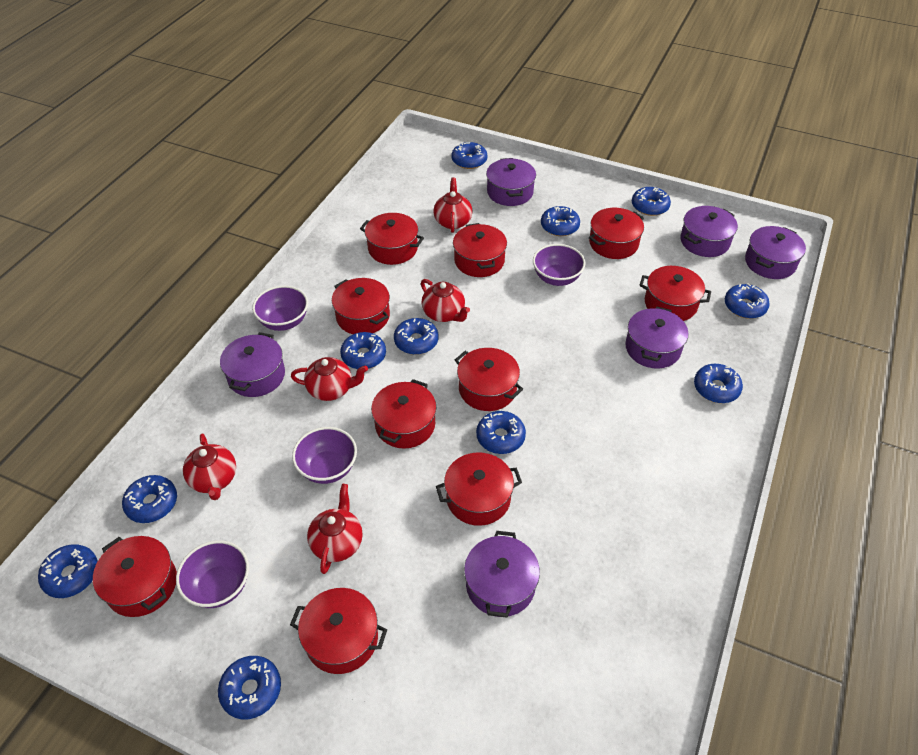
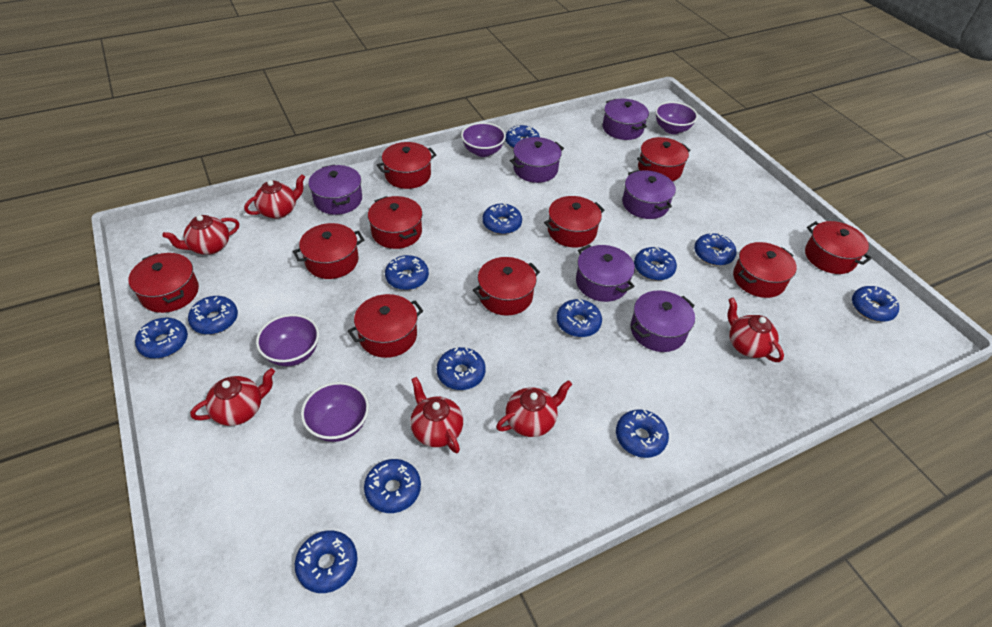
blue donut: 11 -> 13
red teapot: 5 -> 6

